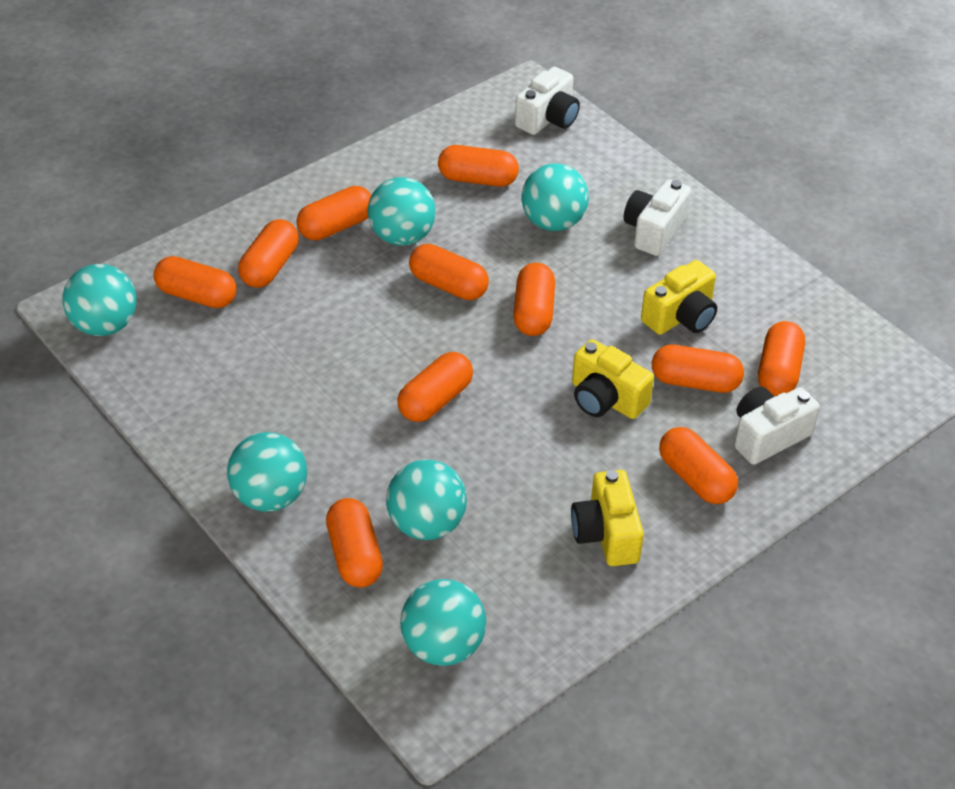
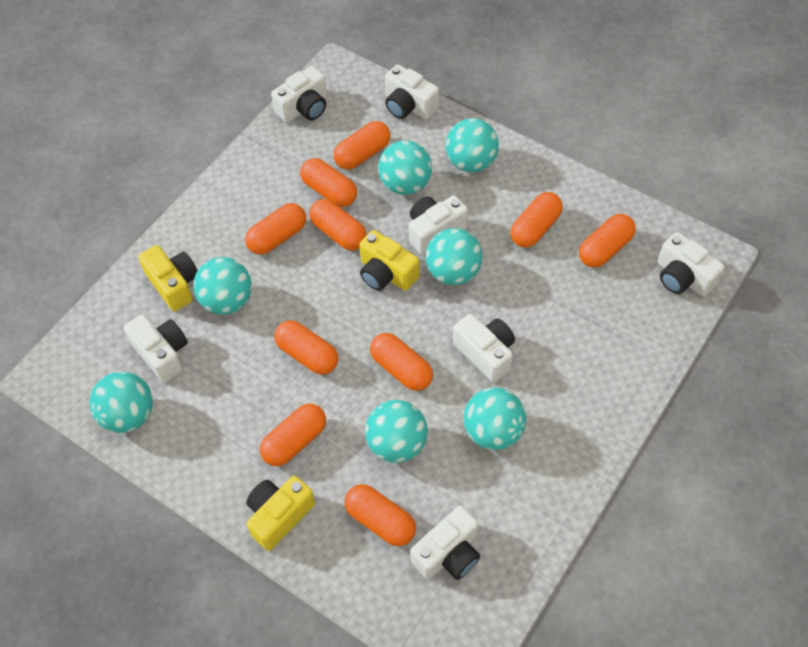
orange capsule: 11 -> 10
turquoise ball: 6 -> 7
white camera: 3 -> 7

